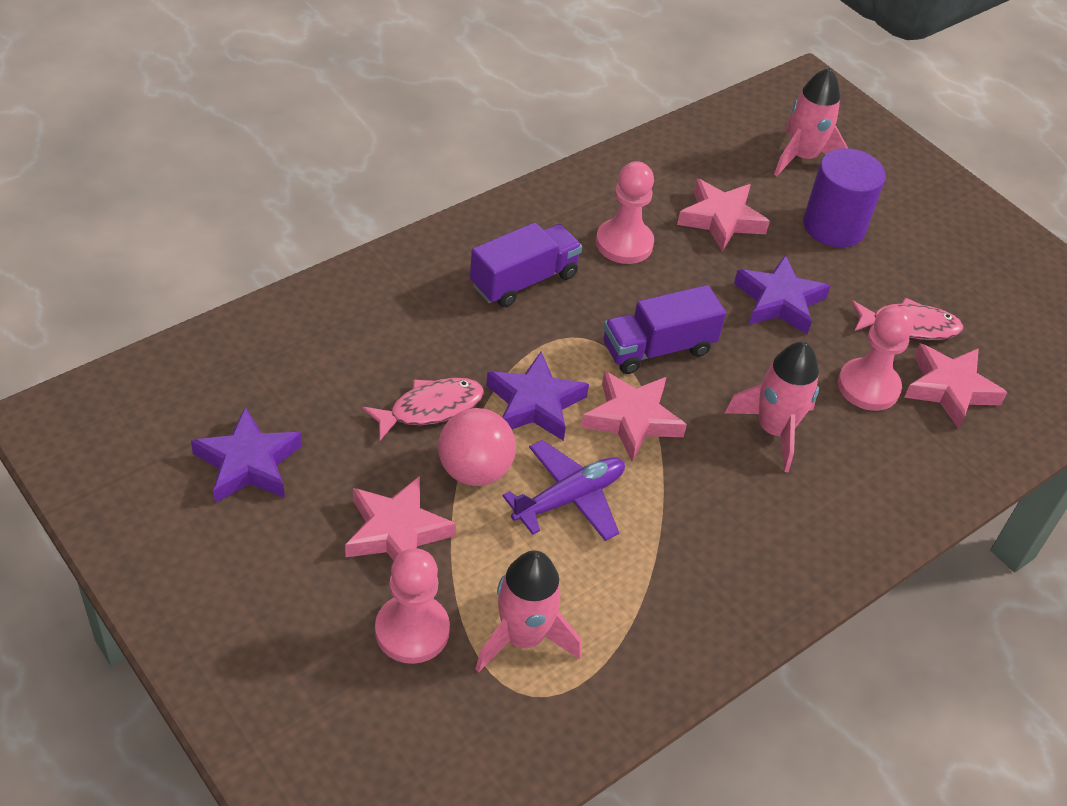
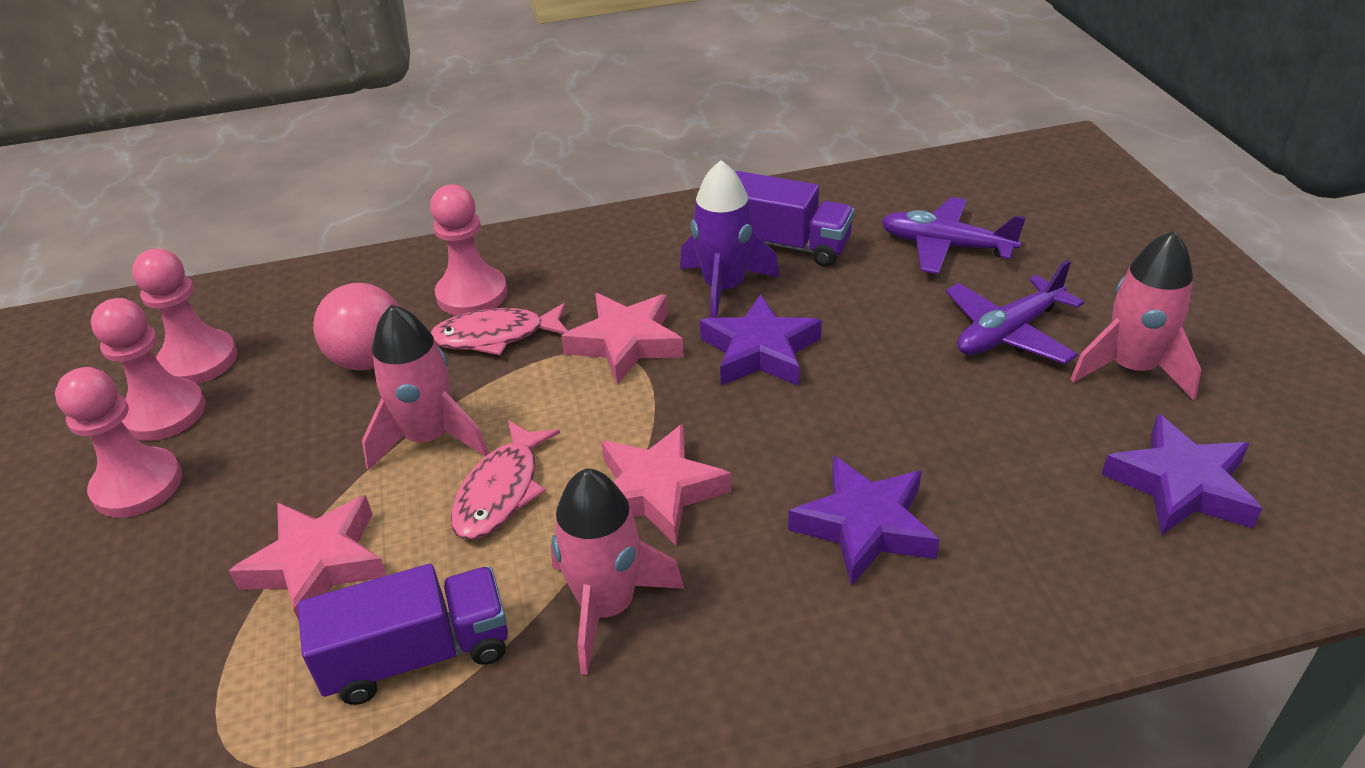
pink pawn: 3 -> 4
pink star: 4 -> 3
purple cylinder: 1 -> 0
purple plane: 1 -> 2
purple rocket: 0 -> 1

